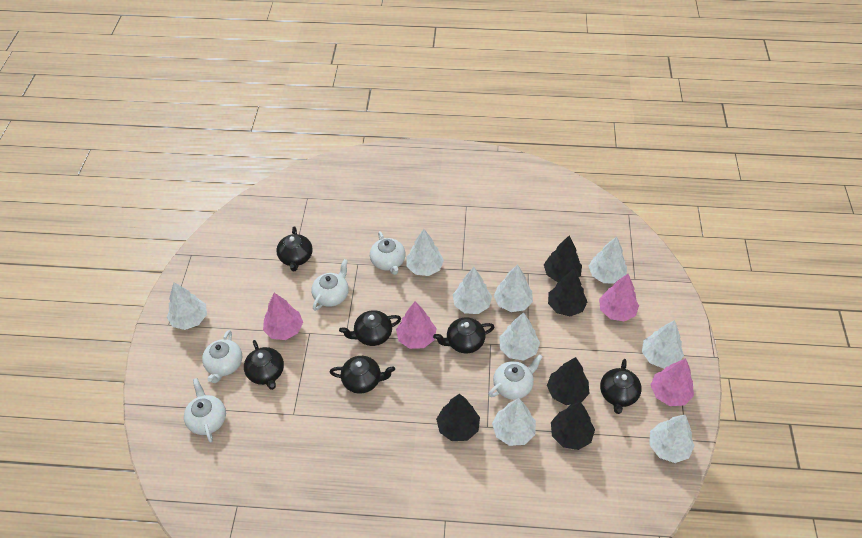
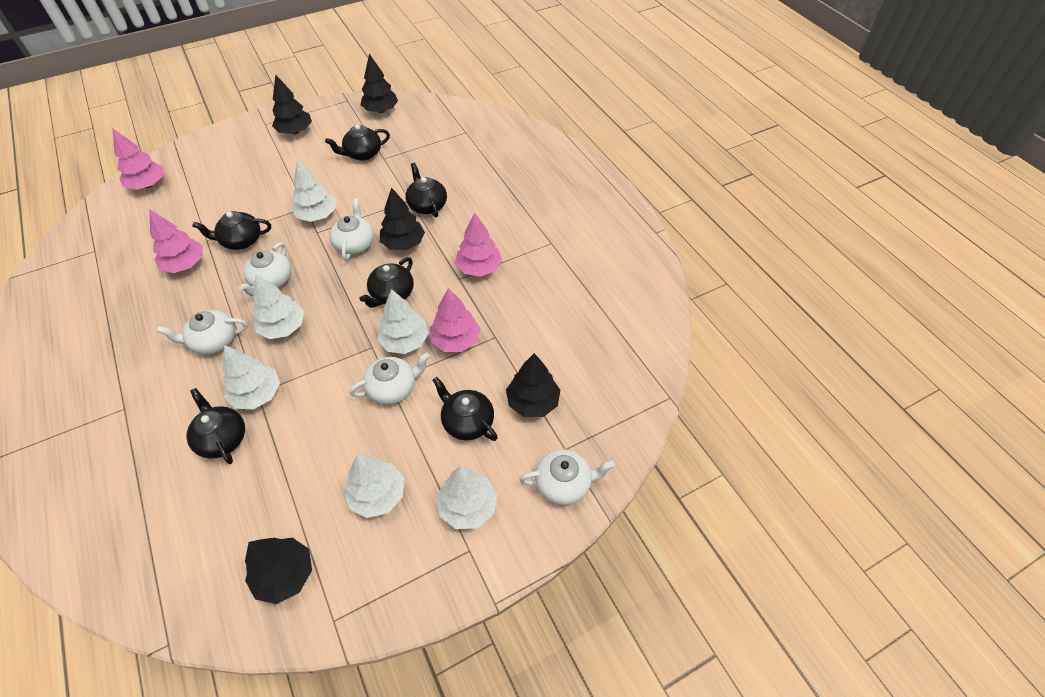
white tree: 9 -> 6

